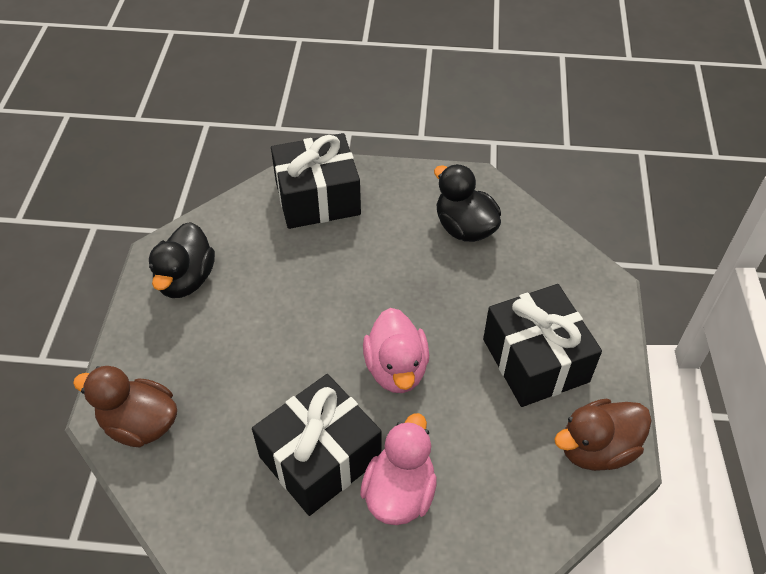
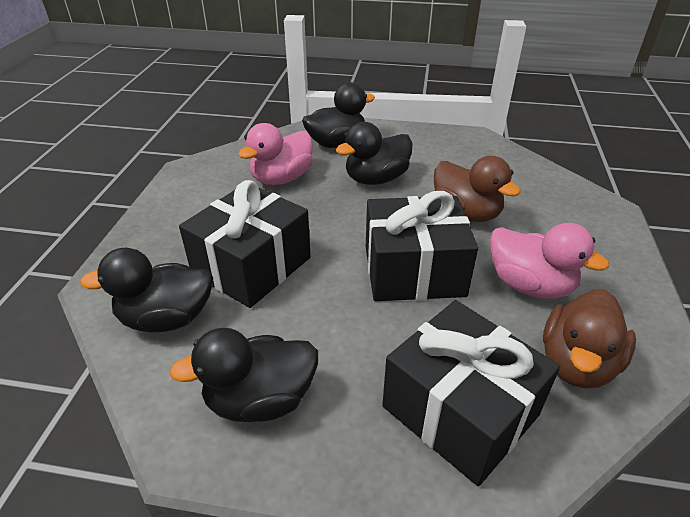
black duck: 2 -> 4

